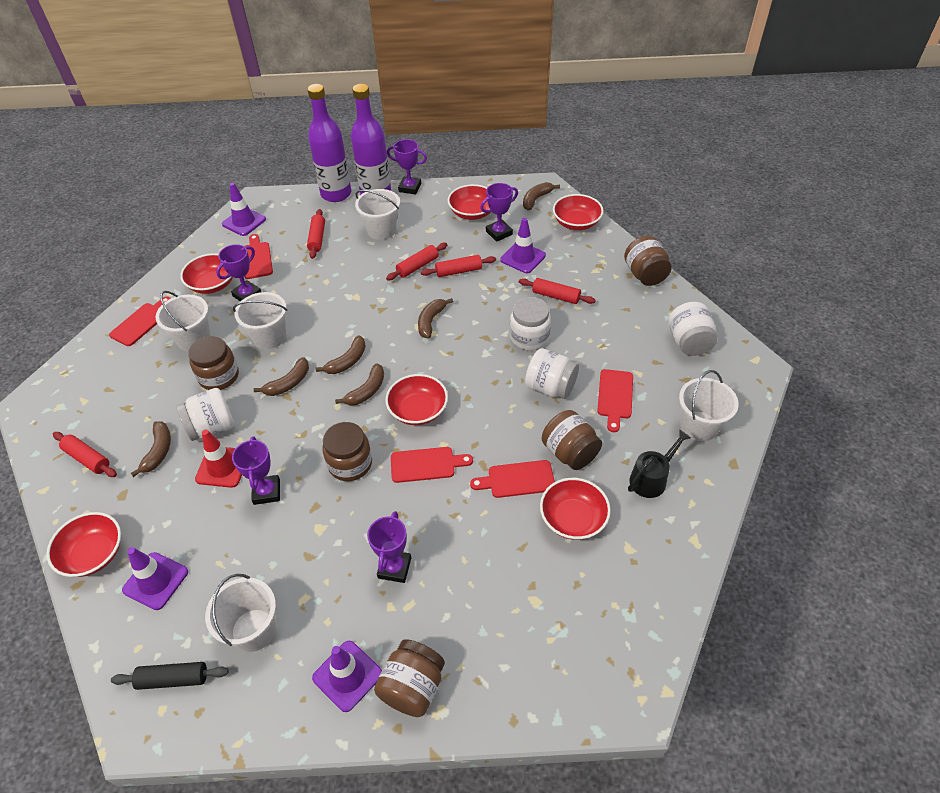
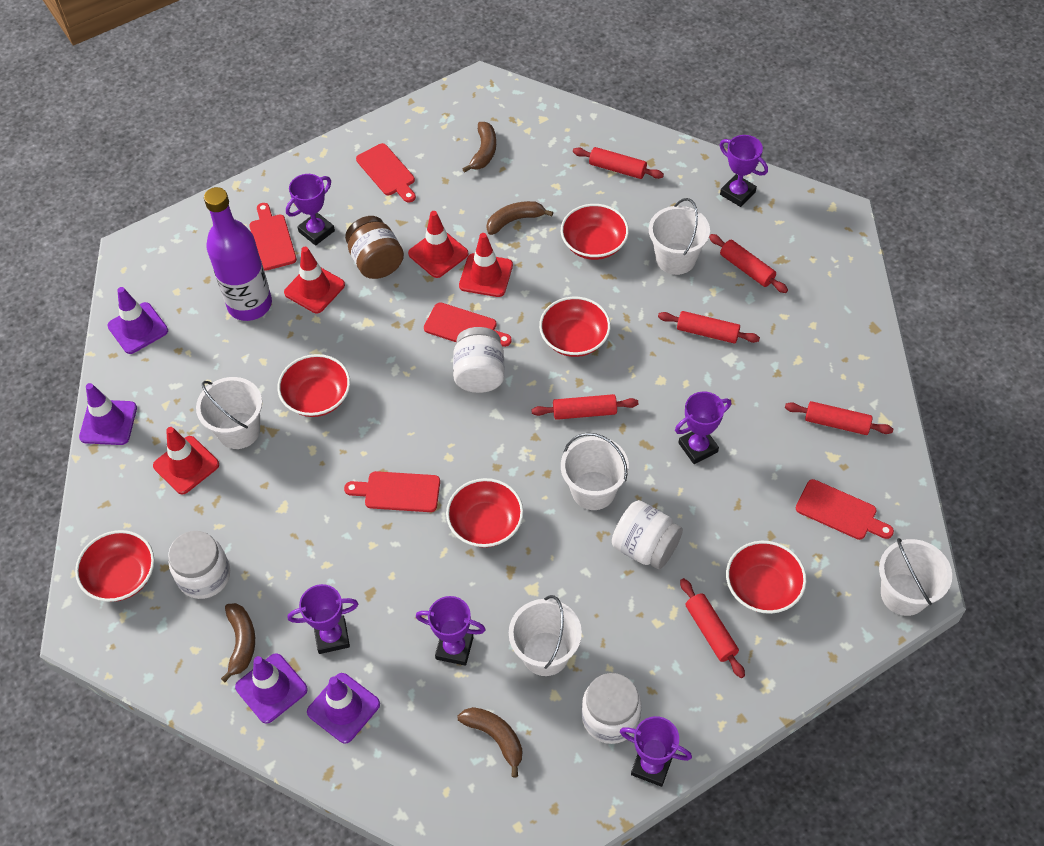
black rolling pin: 1 -> 0
black watering can: 1 -> 0
brown banana: 6 -> 4
brown jar: 5 -> 1
purple bottle: 2 -> 1
purple trophy: 5 -> 6
red rolling pin: 5 -> 6
red traffic cone: 1 -> 4

